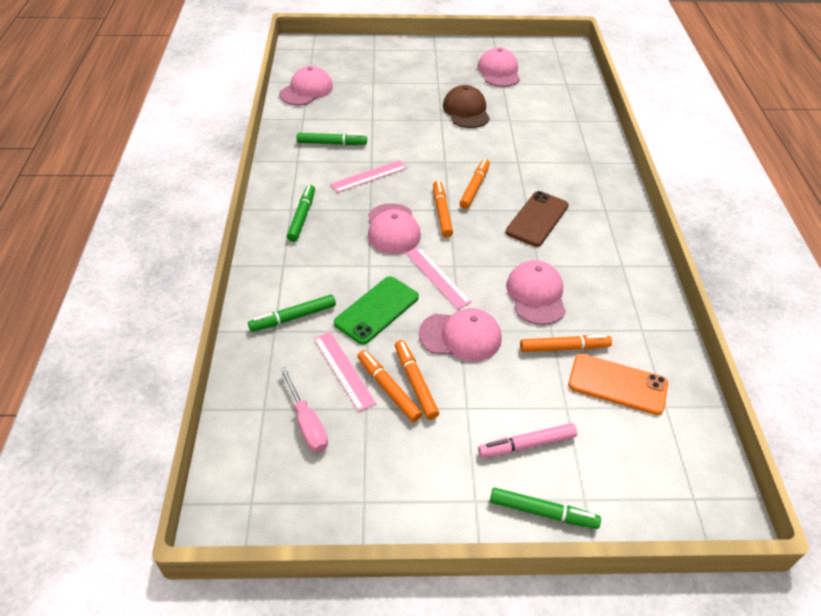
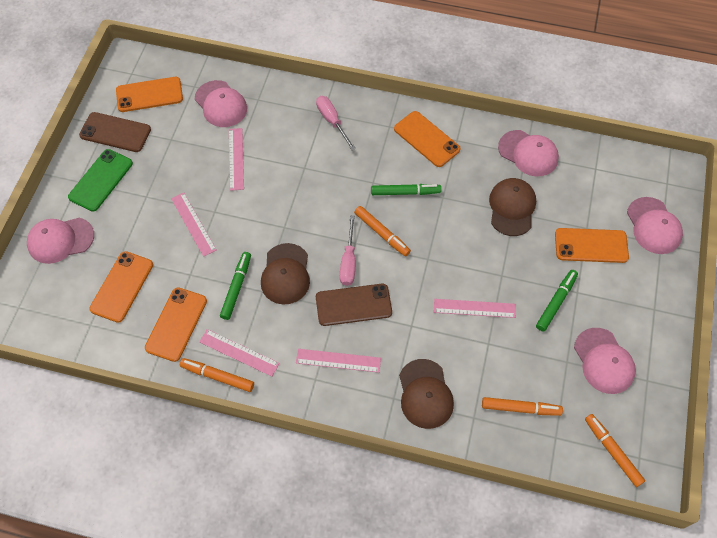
brown cap: 1 -> 3
brown phone: 1 -> 2
green marker: 4 -> 3
orange marker: 5 -> 4
orange phone: 1 -> 5
pink marker: 1 -> 0
pink ruler: 3 -> 5
pink screwdriver: 1 -> 2

